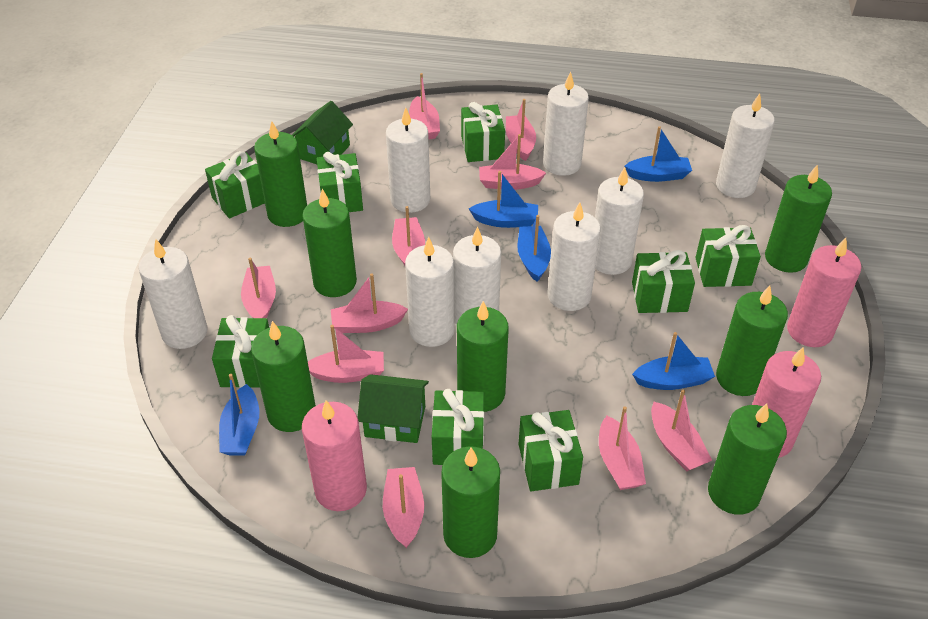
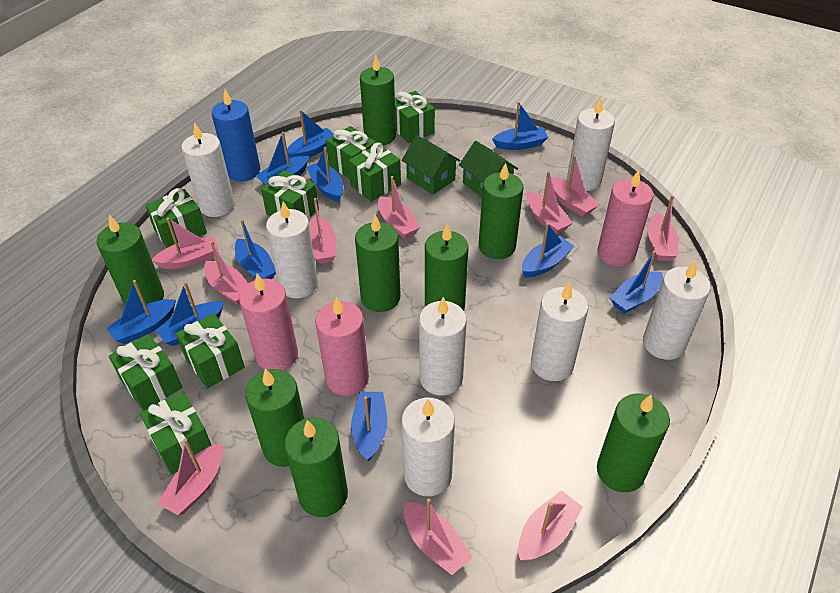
blue boat: 5 -> 10
blue candle: 0 -> 1
white candle: 8 -> 7

